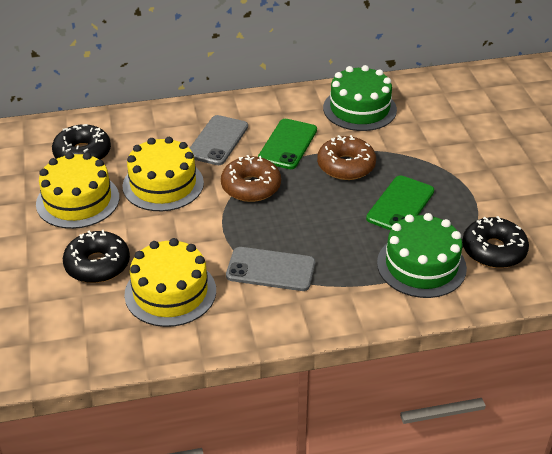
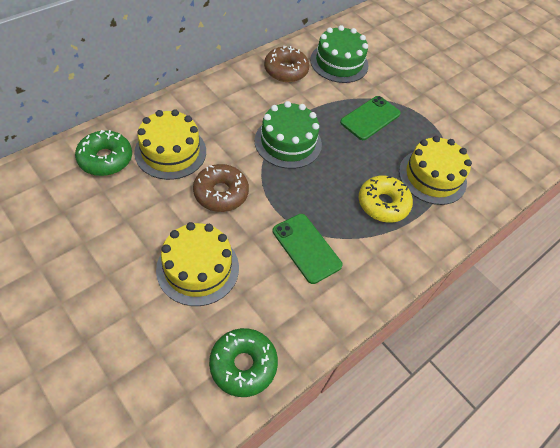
black donut: 3 -> 0
green donut: 0 -> 2
grey phone: 2 -> 0
yellow donut: 0 -> 1

